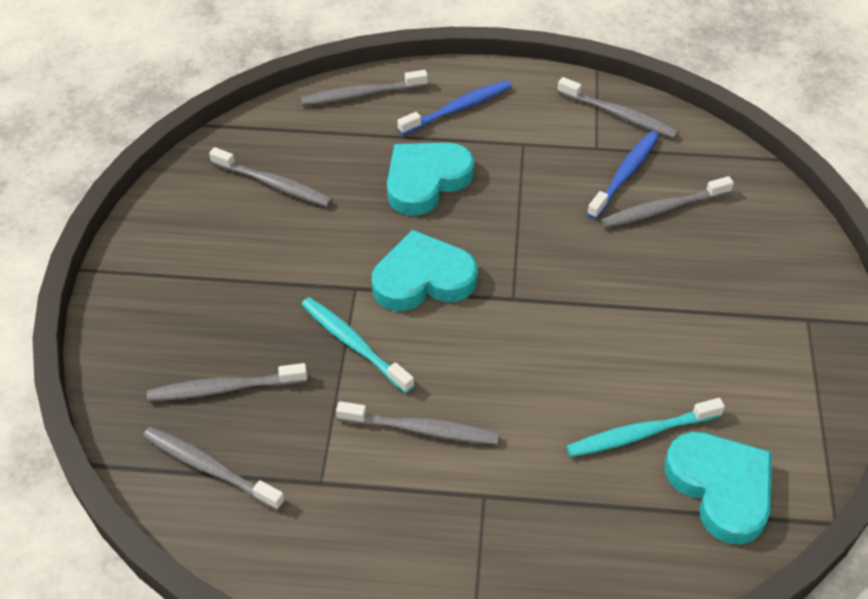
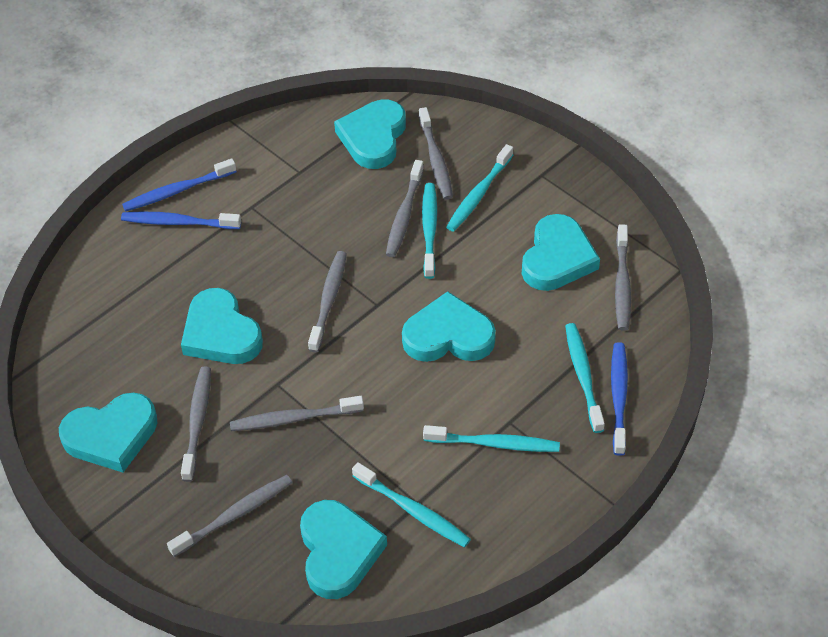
blue toothbrush: 2 -> 3
turquoise heart: 3 -> 6
turquoise toothbrush: 2 -> 5

